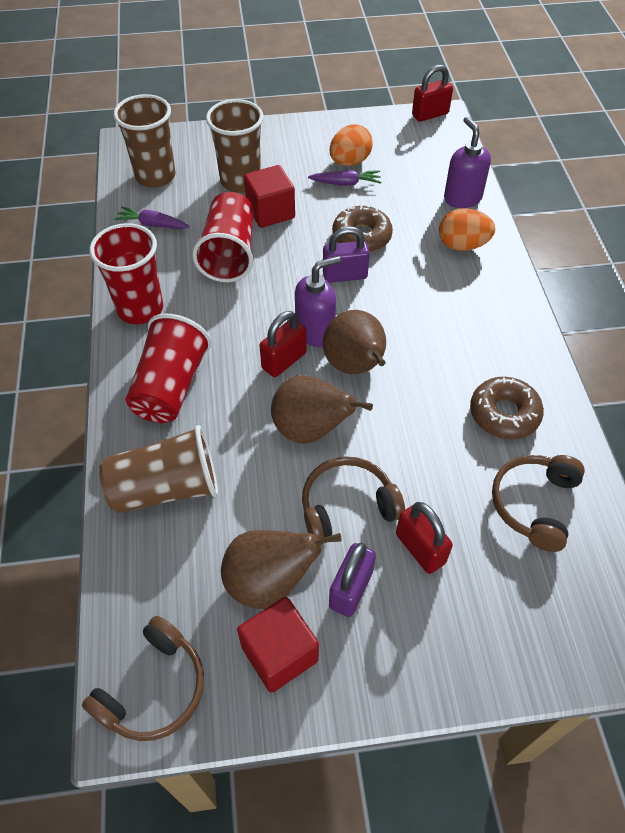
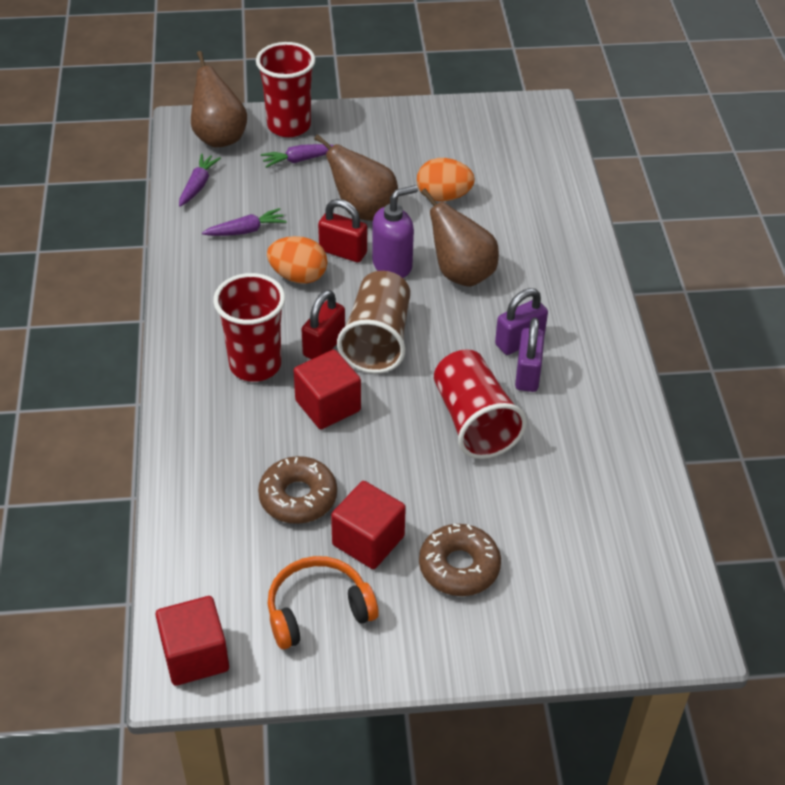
brown cup: 3 -> 1
brown headphones: 3 -> 0
orange headphones: 0 -> 1
purple carrot: 2 -> 3
purple soap dispenser: 2 -> 1
red cube: 2 -> 3
red padlock: 3 -> 2

